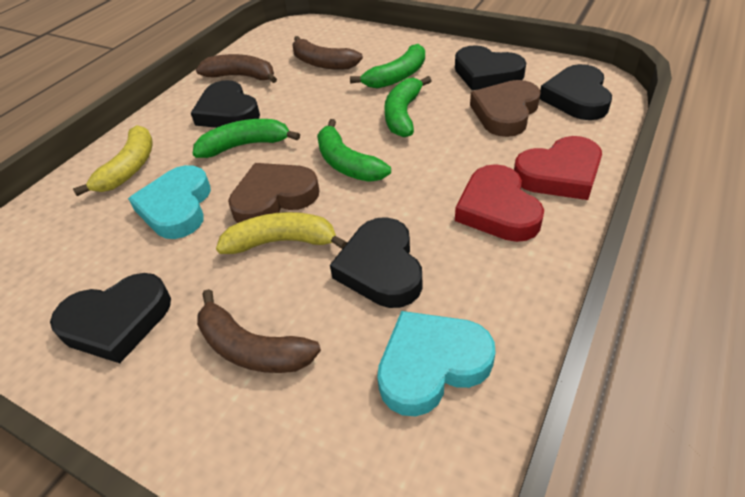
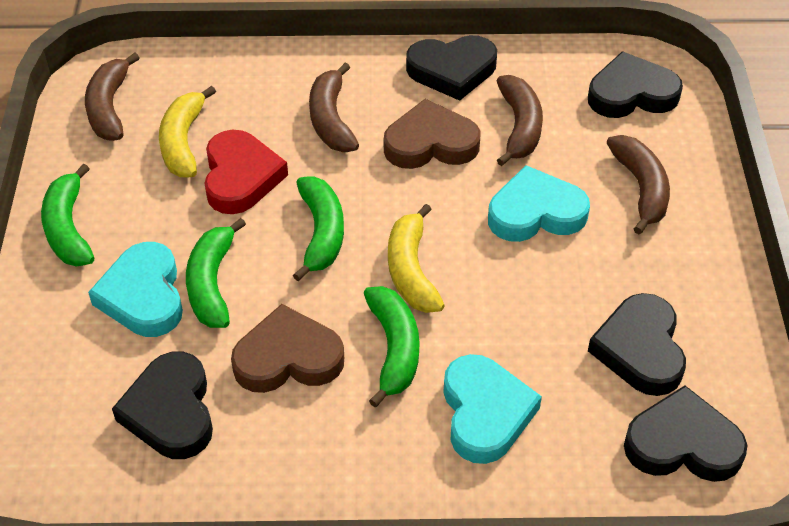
brown banana: 3 -> 4
red heart: 2 -> 1
turquoise heart: 2 -> 3

